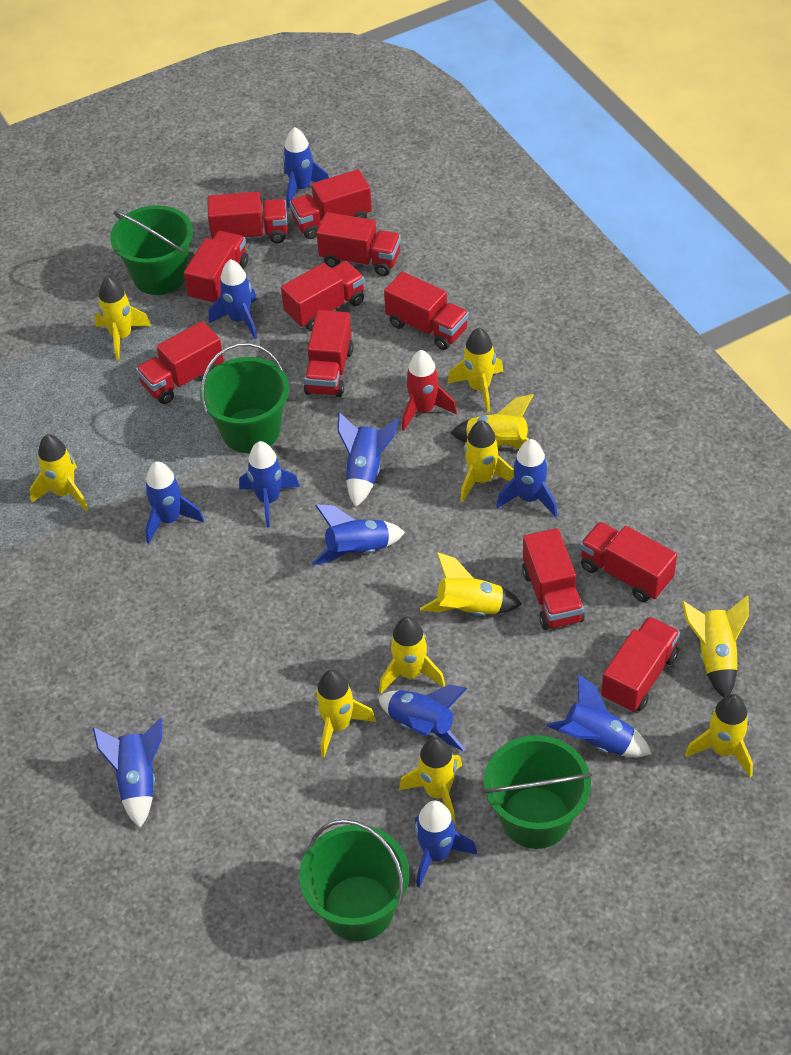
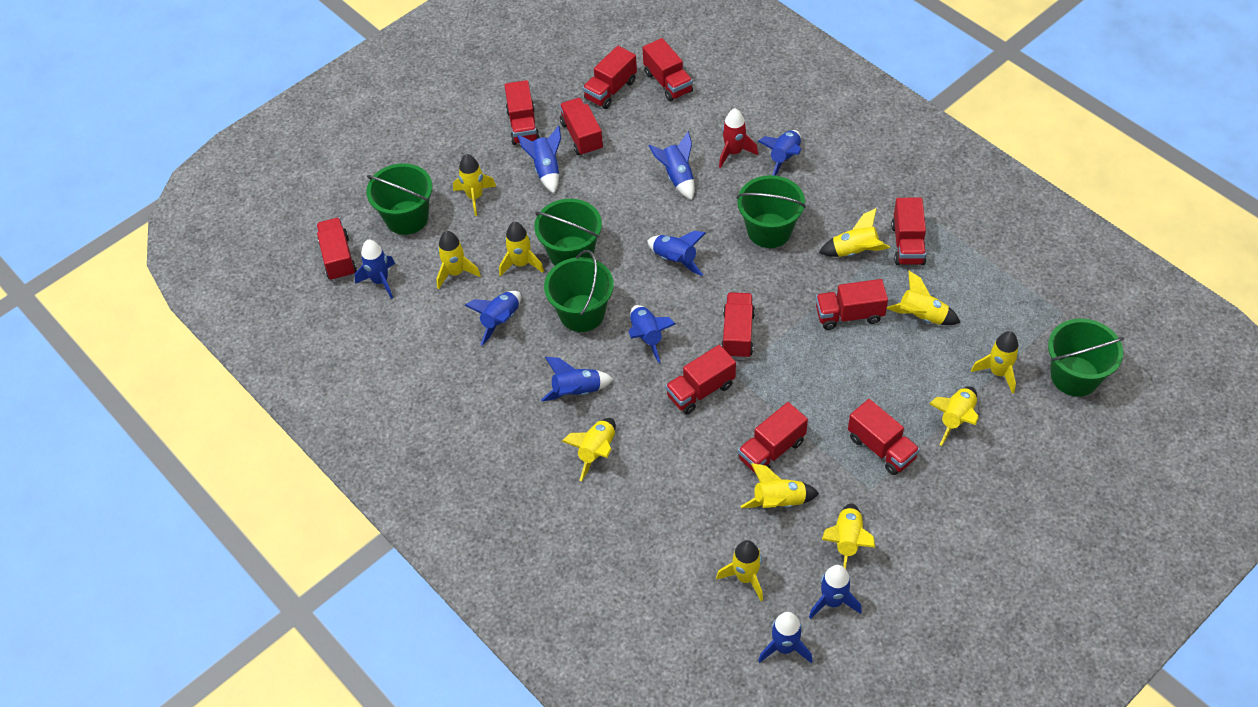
blue rocket: 11 -> 10
green bucket: 4 -> 5

